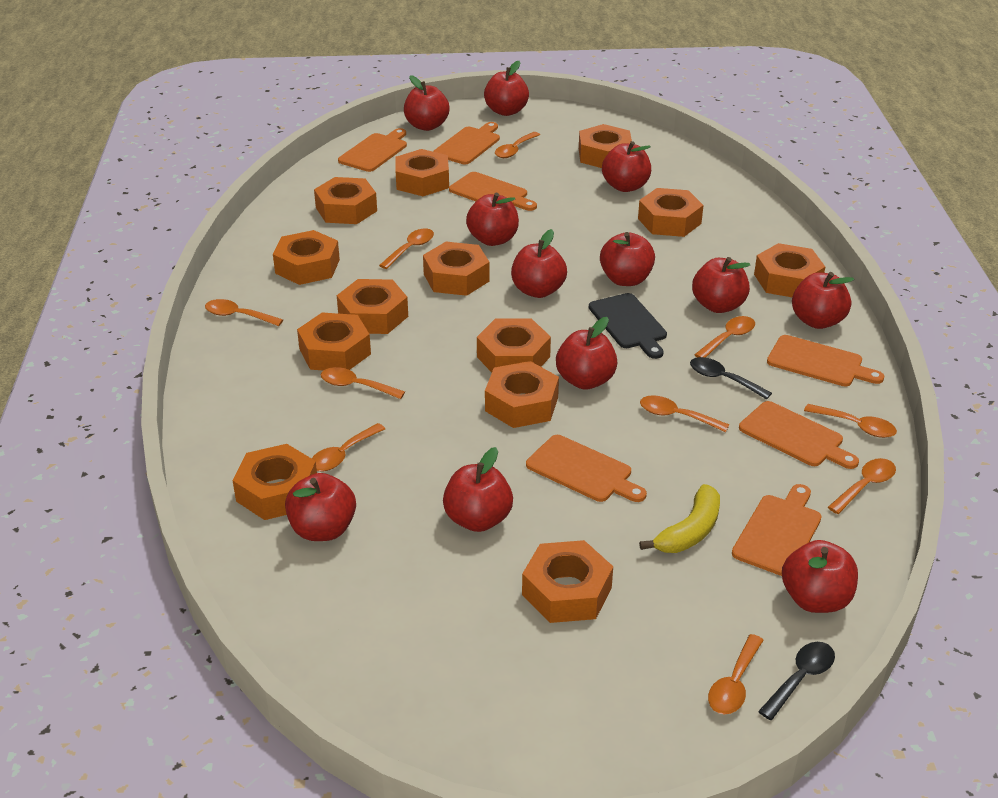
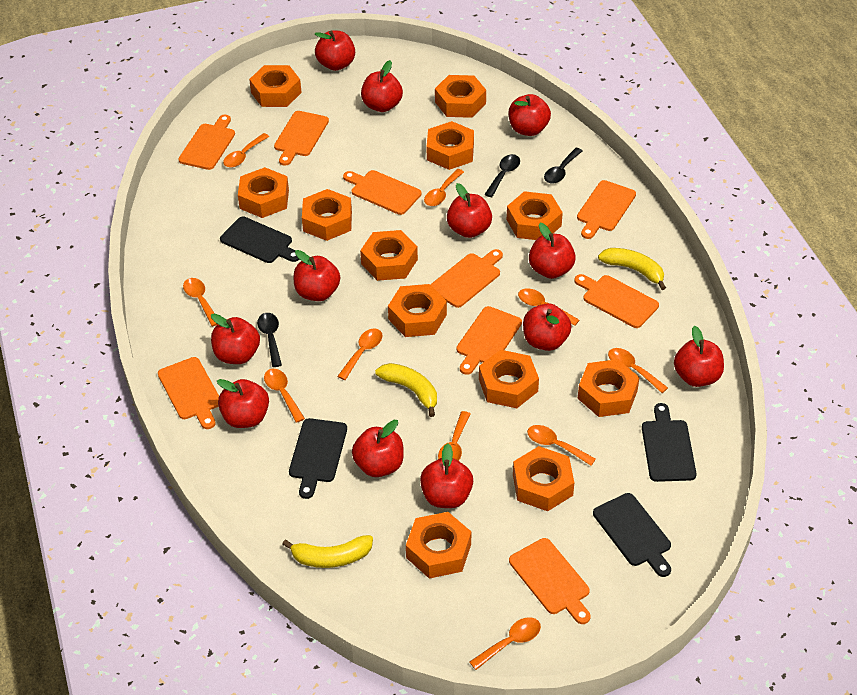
black cutting board: 1 -> 4
black spoon: 2 -> 3
orange cutting board: 7 -> 9
orange nut: 13 -> 12
yellow banana: 1 -> 3

